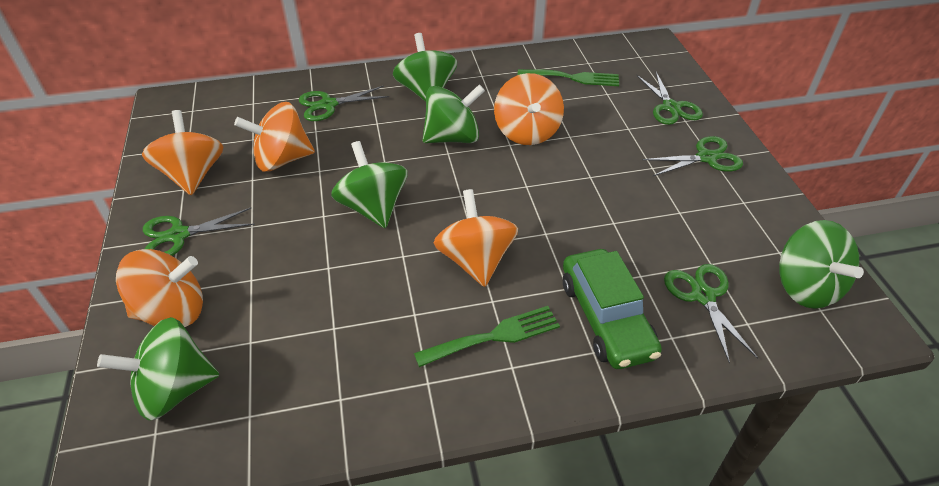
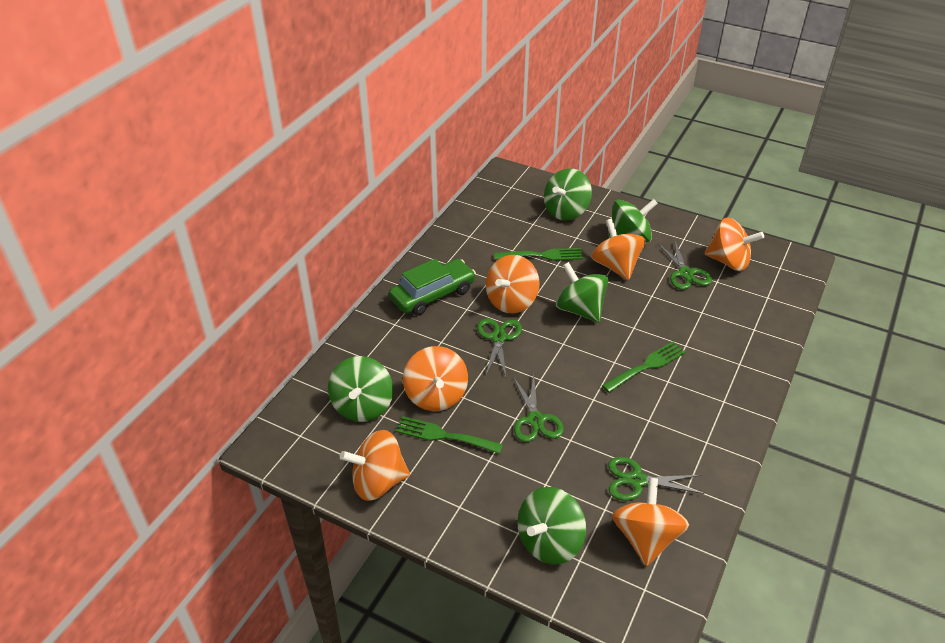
green fork: 2 -> 3
green scissors: 5 -> 4
orange spinning top: 5 -> 6

